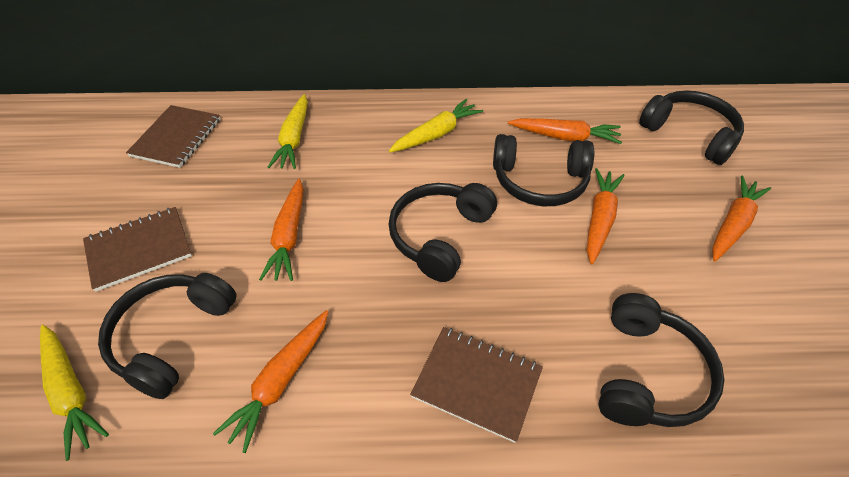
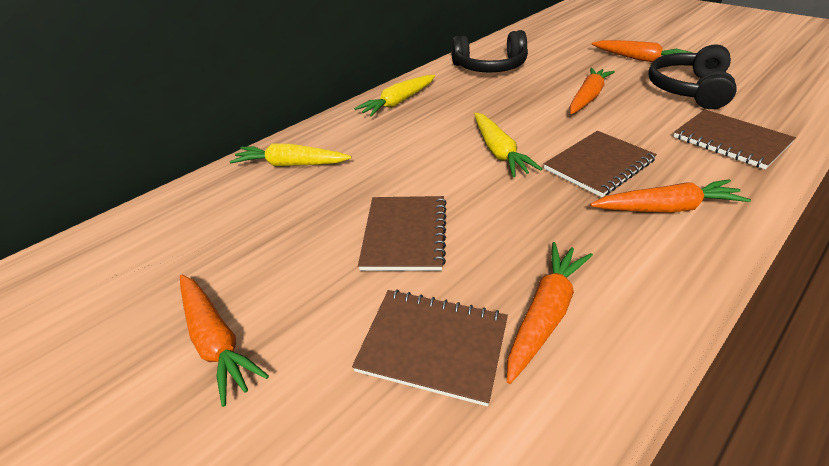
black headphones: 5 -> 2
brown notebook: 3 -> 4

